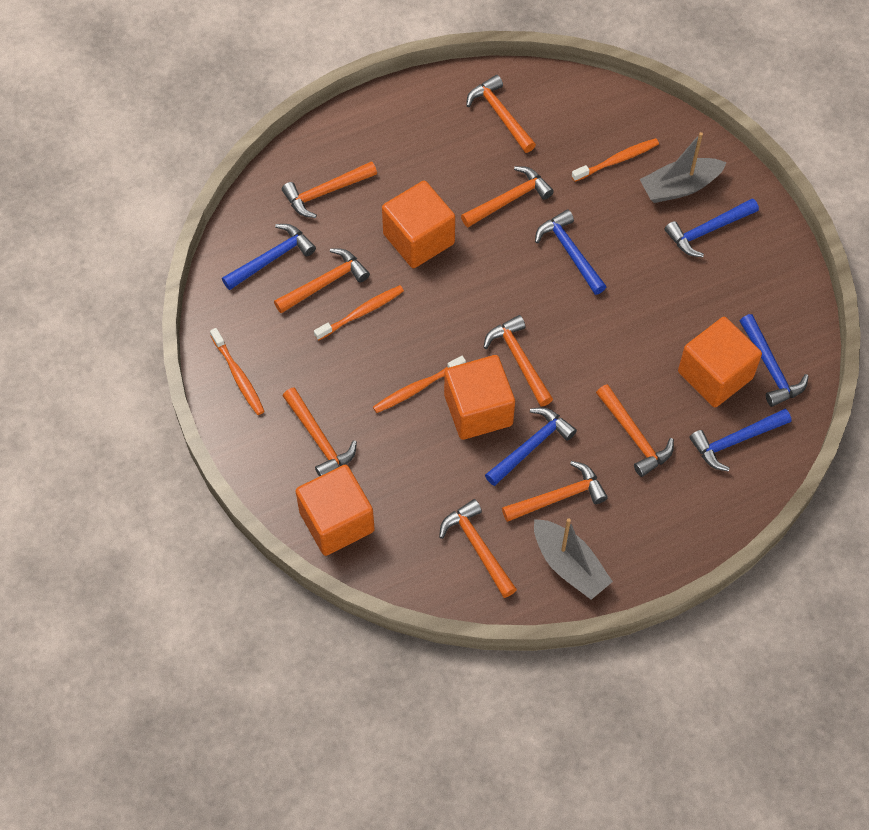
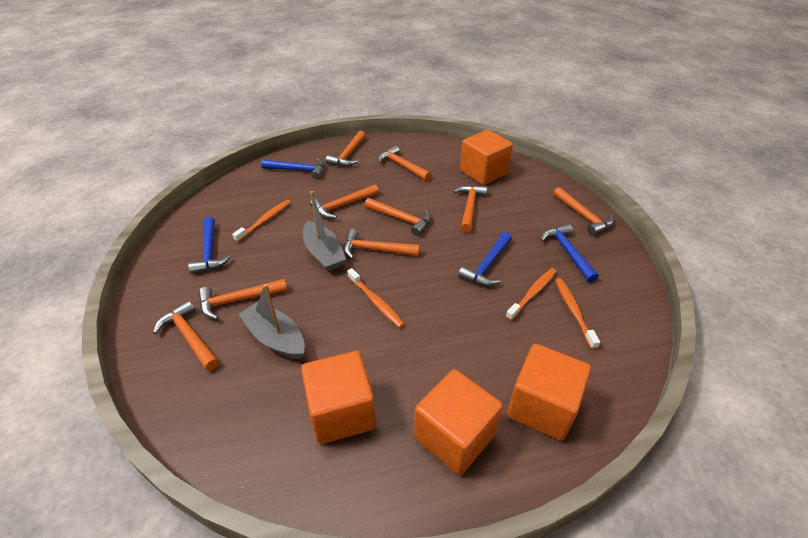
blue hammer: 6 -> 4

